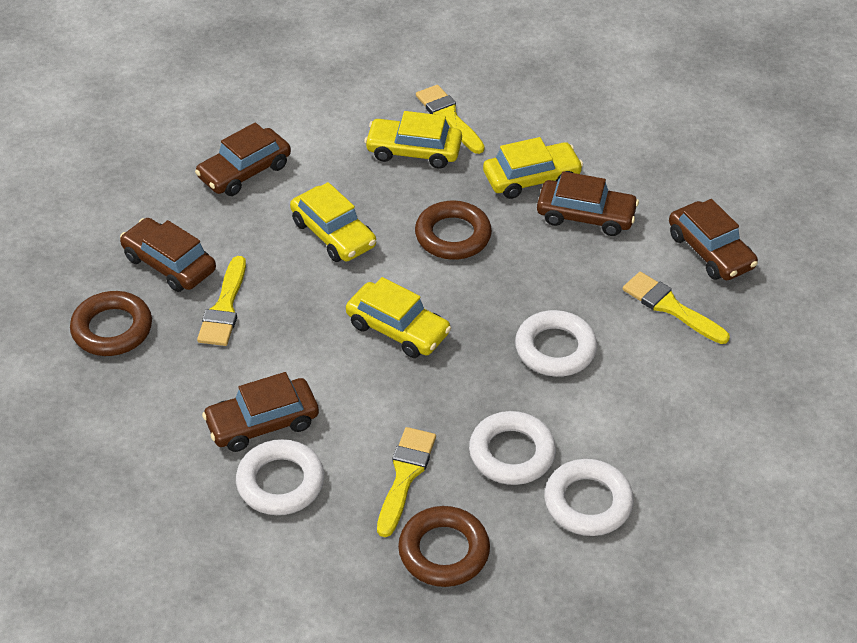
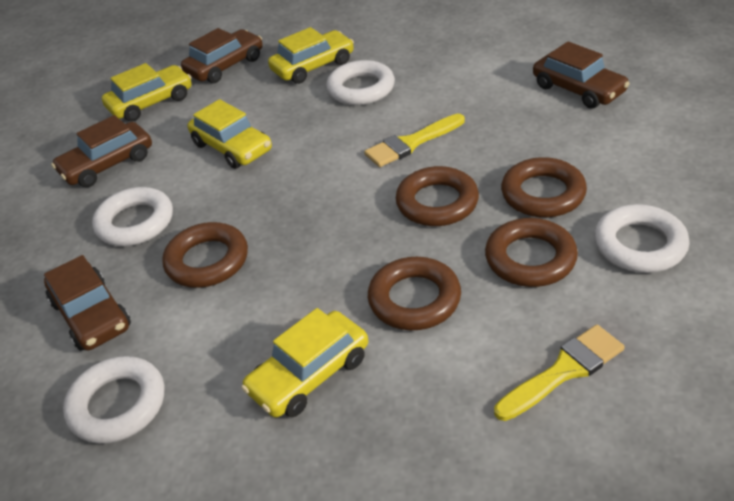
brown car: 5 -> 4
brown ring: 3 -> 5
yellow brush: 4 -> 2

